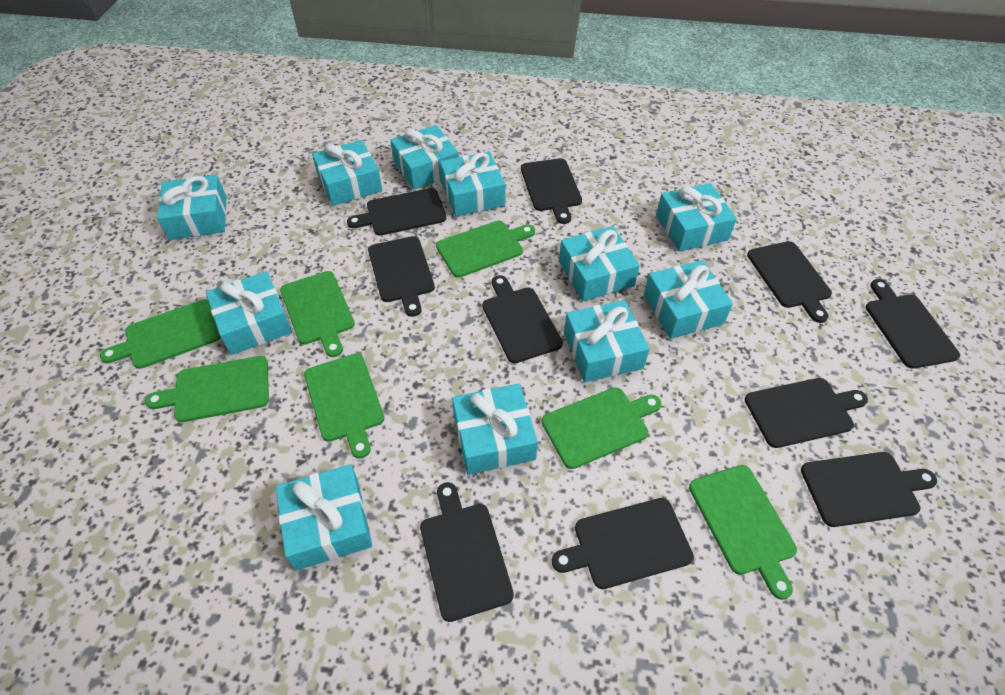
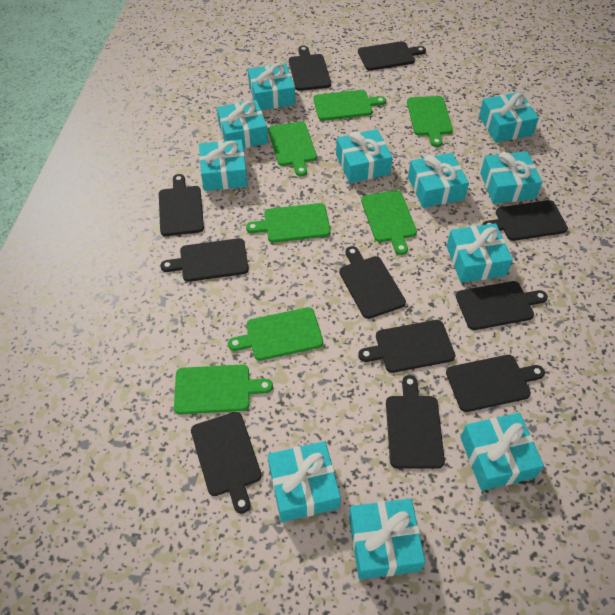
black cutting board: 10 -> 11

